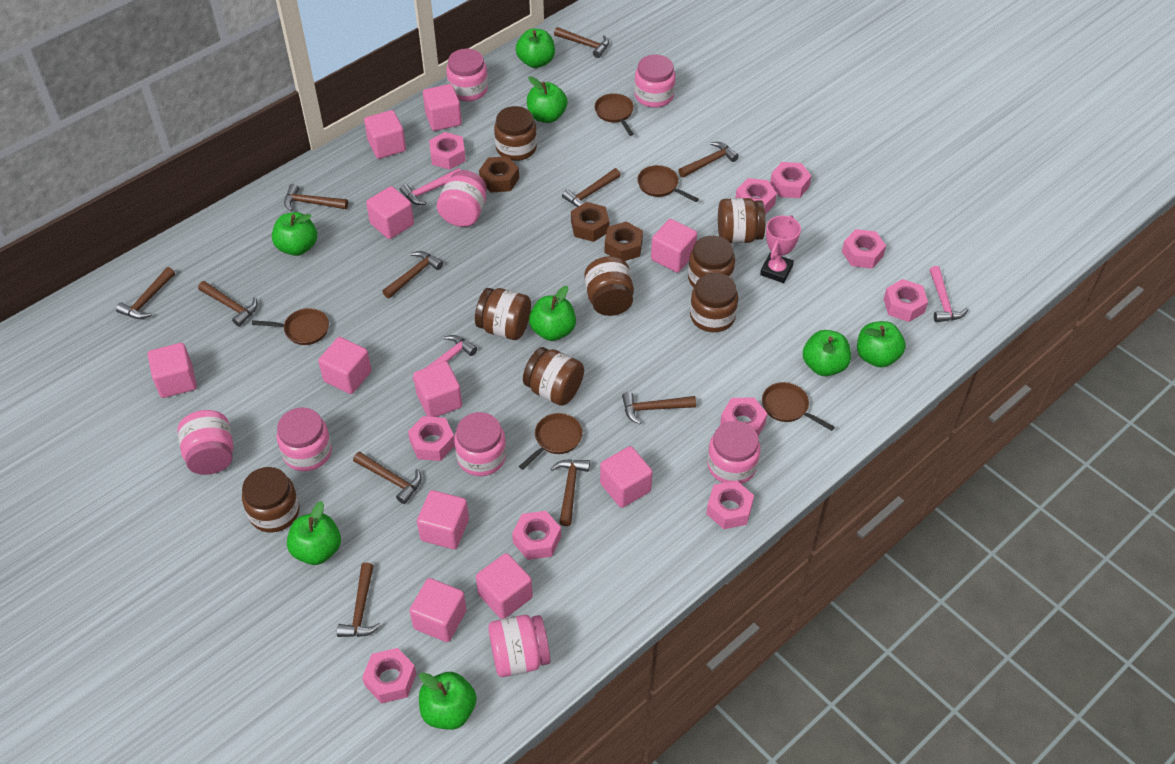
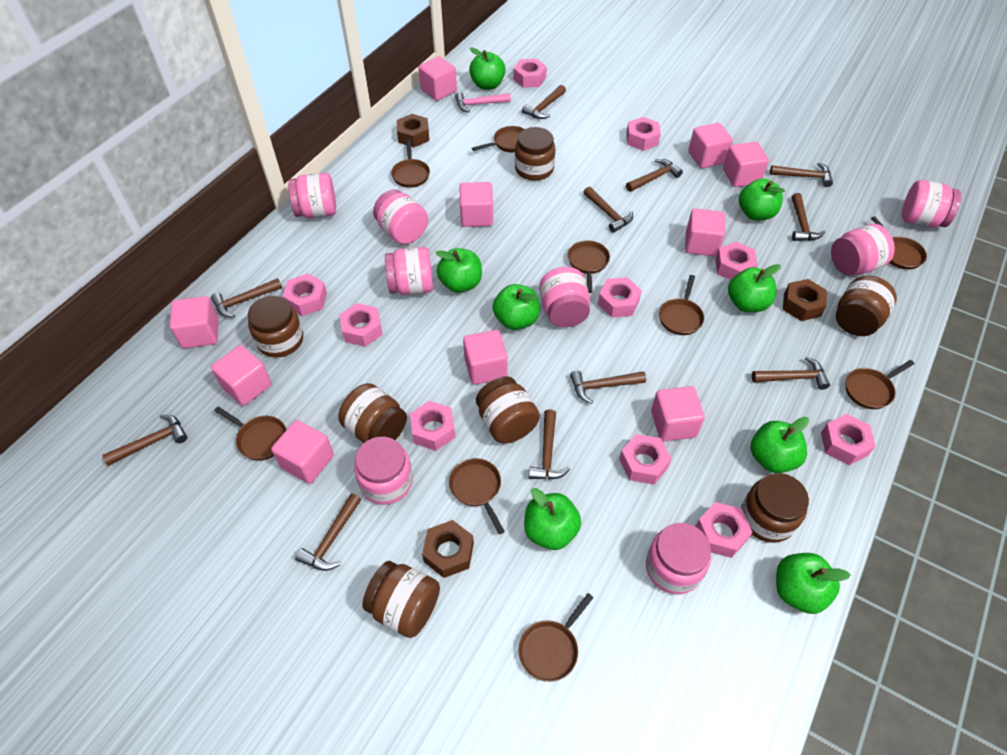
brown jar: 8 -> 7
brown pan: 5 -> 9
pink cube: 11 -> 10
pink hammer: 3 -> 1
pink trophy: 1 -> 0

